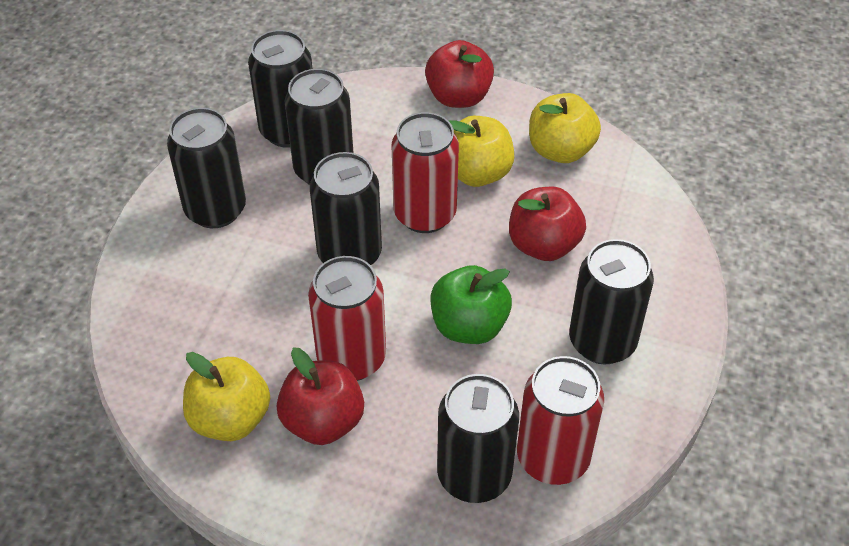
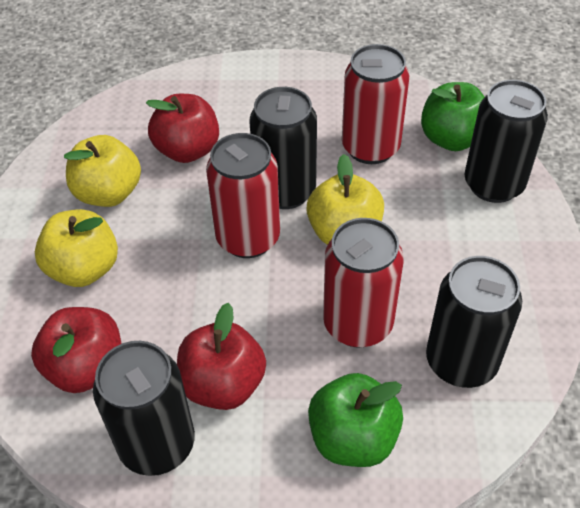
black can: 6 -> 4
green apple: 1 -> 2

